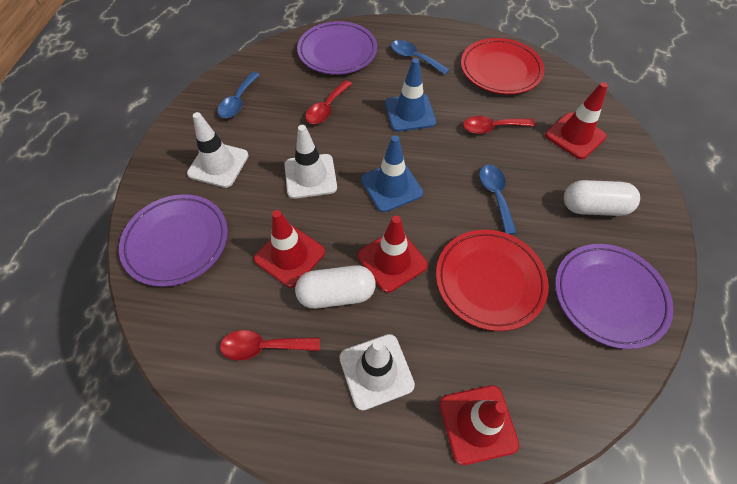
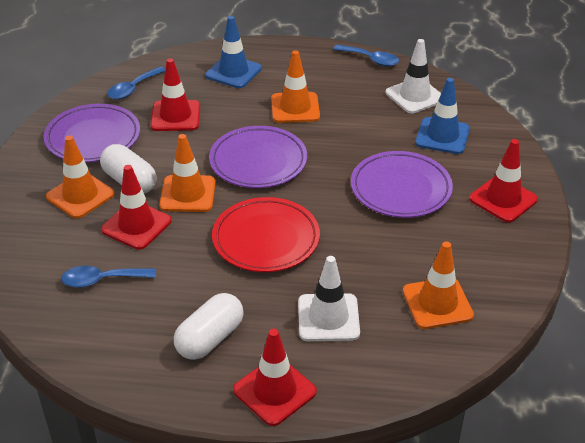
orange traffic cone: 0 -> 4
red plate: 2 -> 1
red spoon: 3 -> 0
white traffic cone: 3 -> 2

